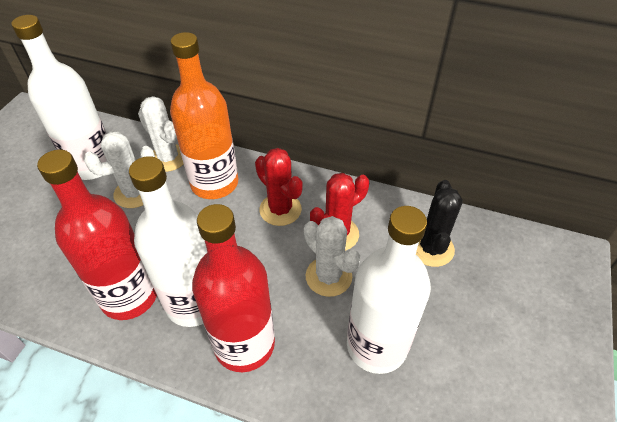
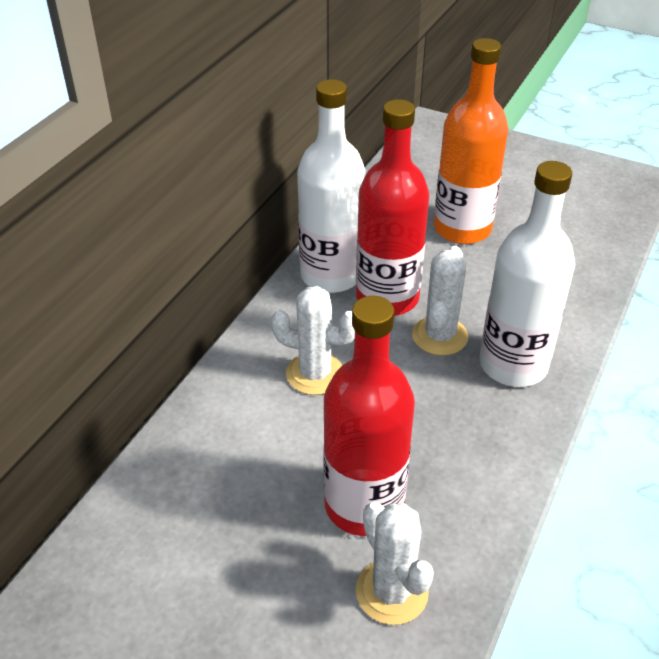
black cactus: 1 -> 0
red cactus: 2 -> 0
white bottle: 3 -> 2

